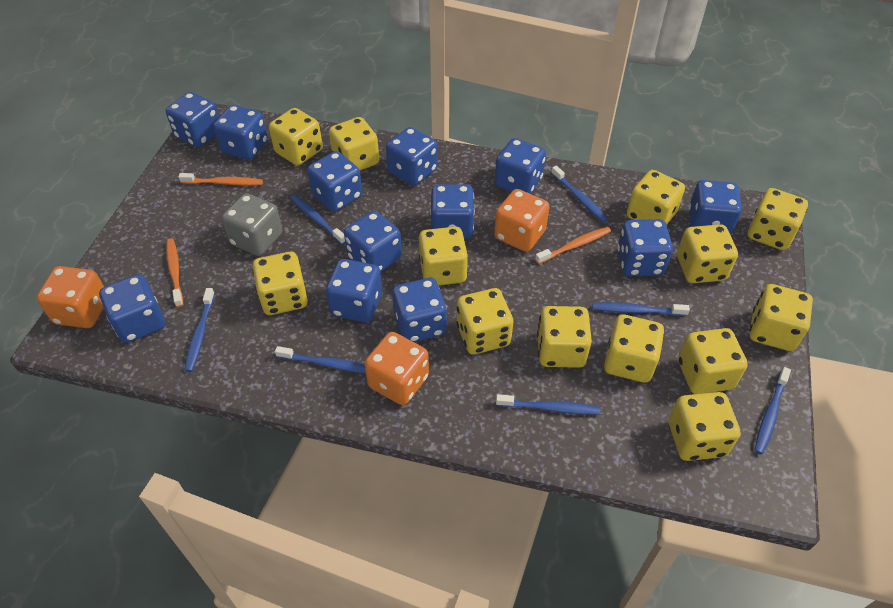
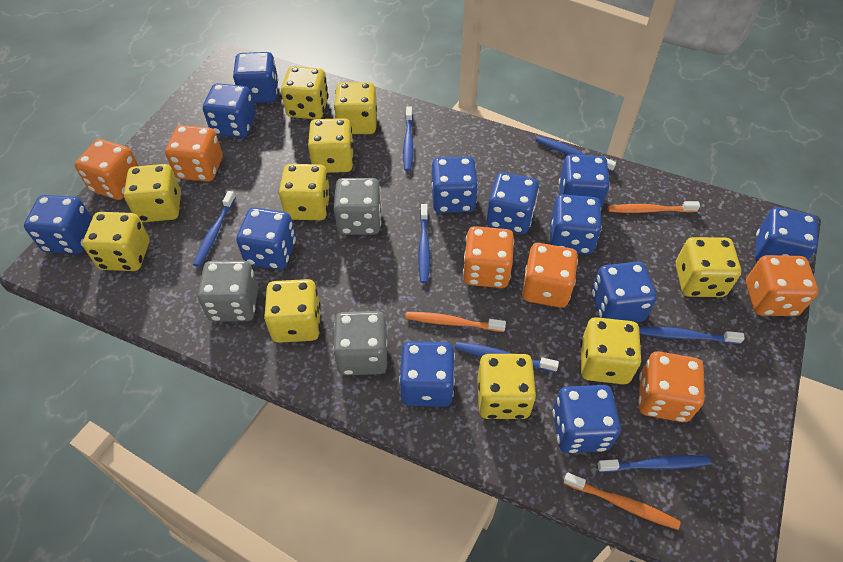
grey dice: 1 -> 3
orange dice: 3 -> 6
yellow dice: 13 -> 10

